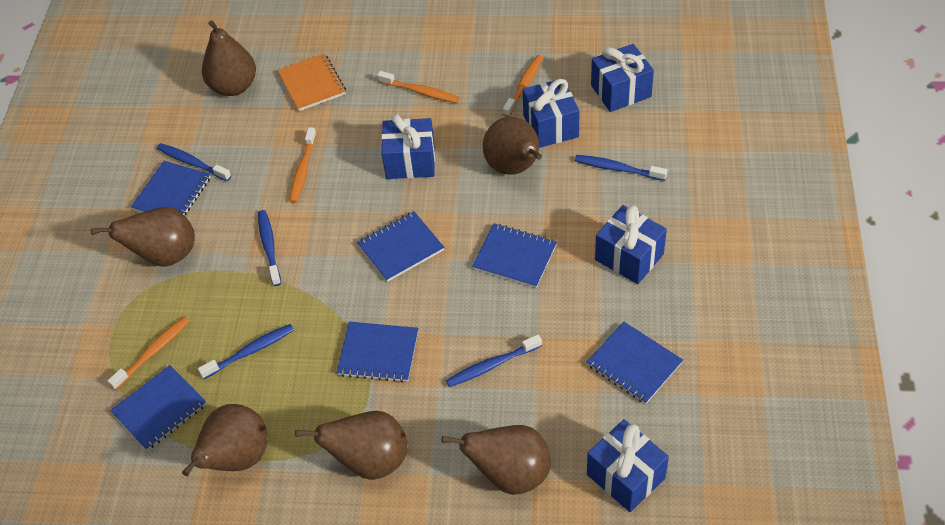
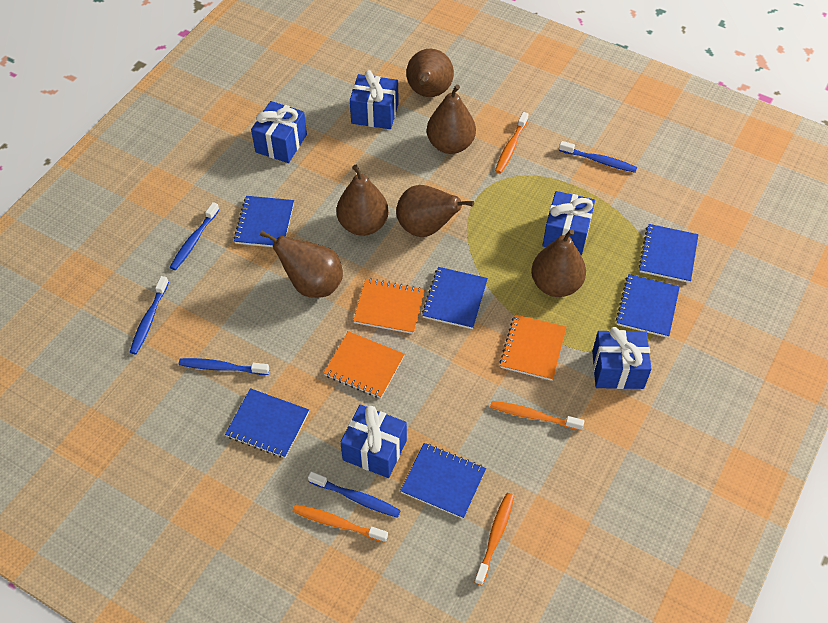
orange notebook: 1 -> 3

